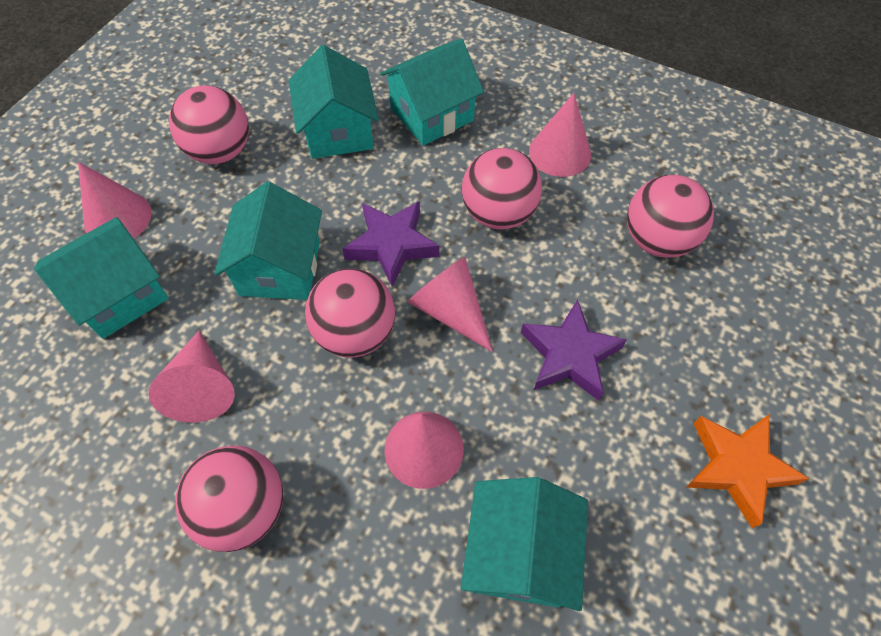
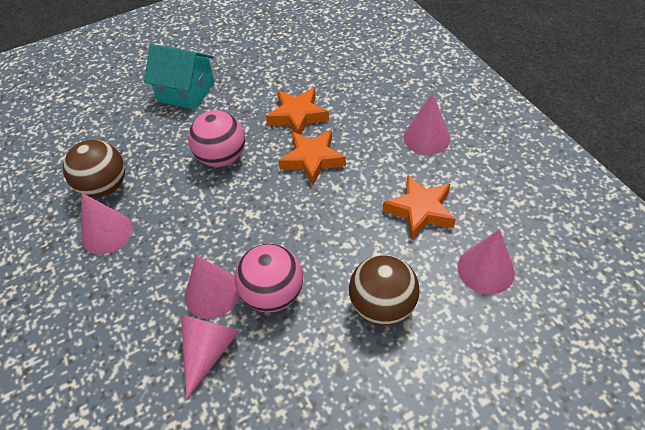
brown ball: 0 -> 2
orange star: 1 -> 3
pink ball: 5 -> 2
purple star: 2 -> 0
turquoise house: 5 -> 1

